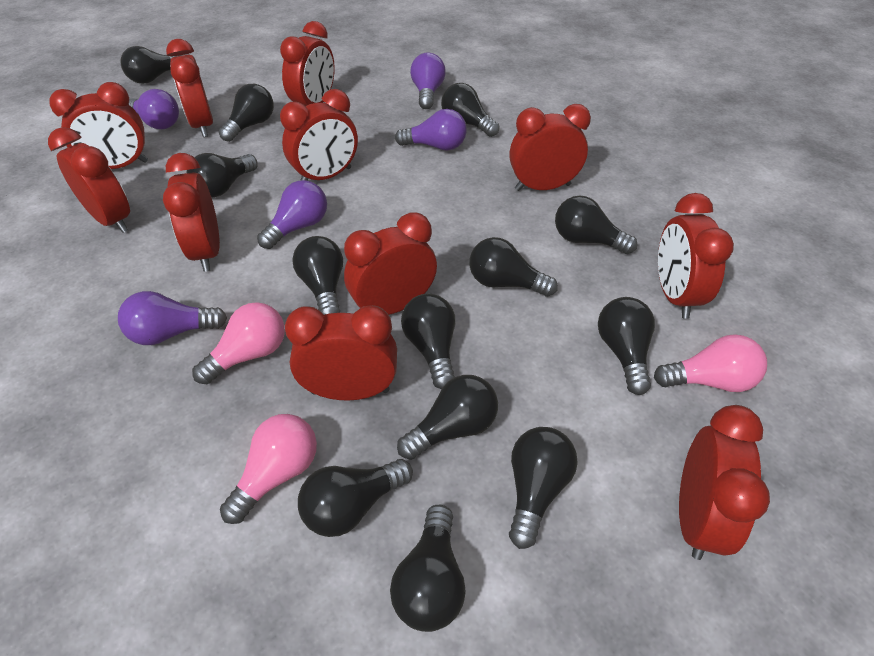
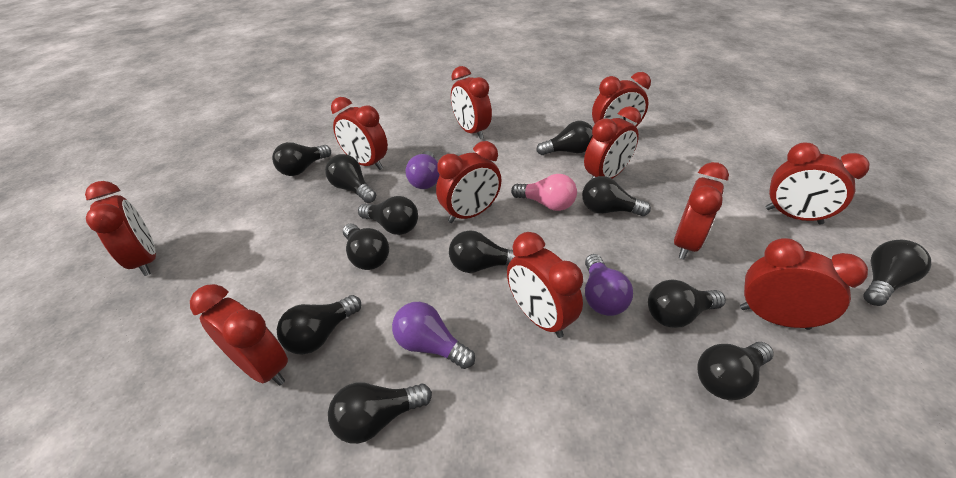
black light bulb: 13 -> 12
pink light bulb: 3 -> 1
purple light bulb: 5 -> 3

